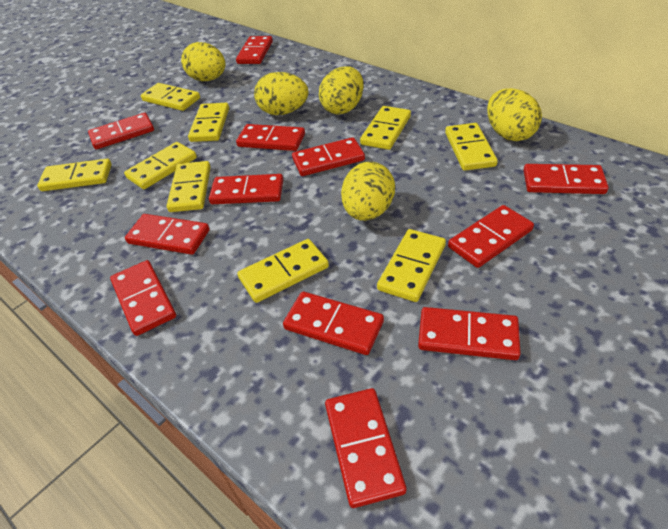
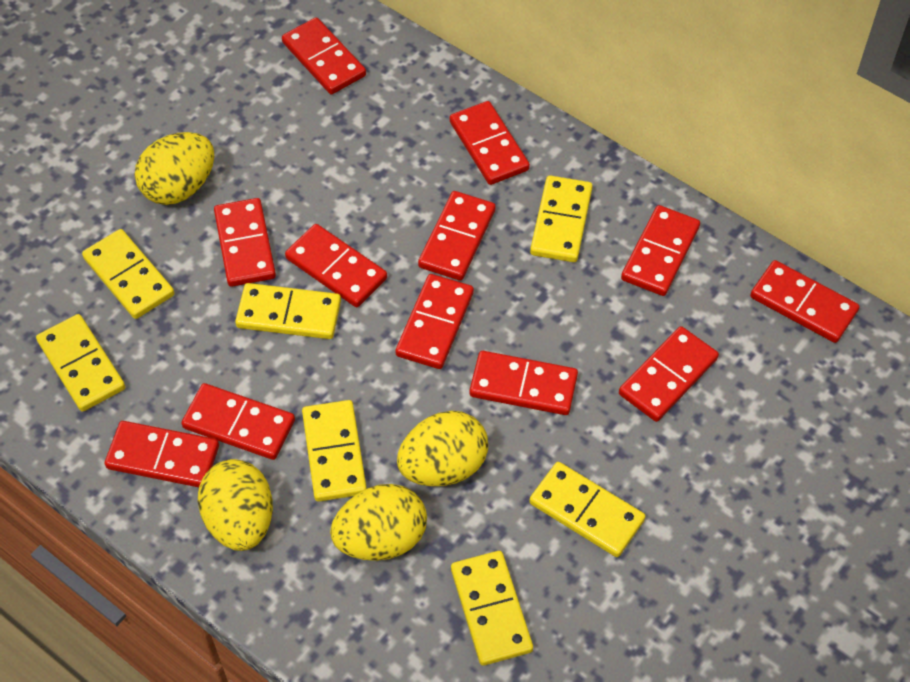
yellow domino: 9 -> 7
yellow egg: 5 -> 4

